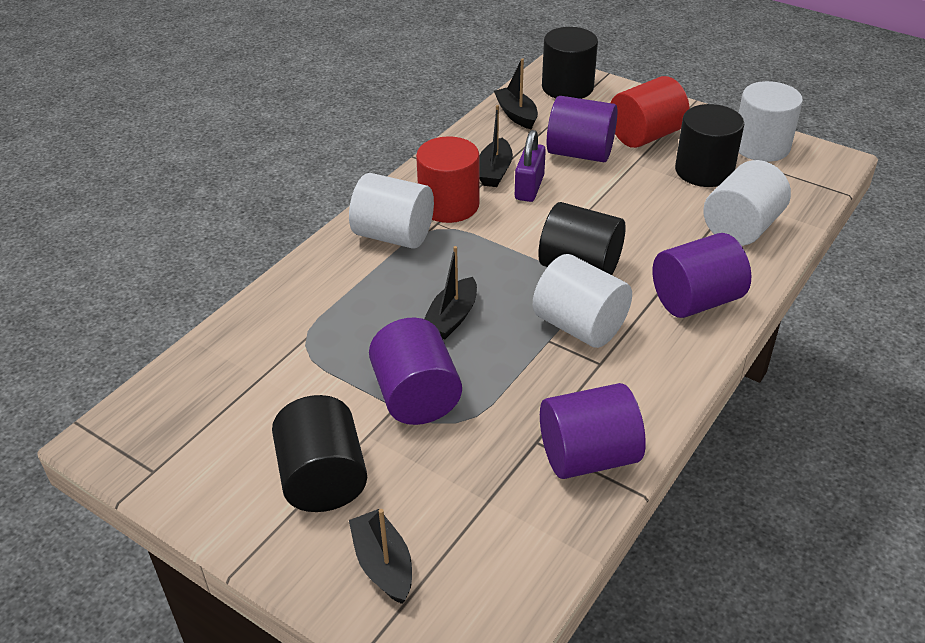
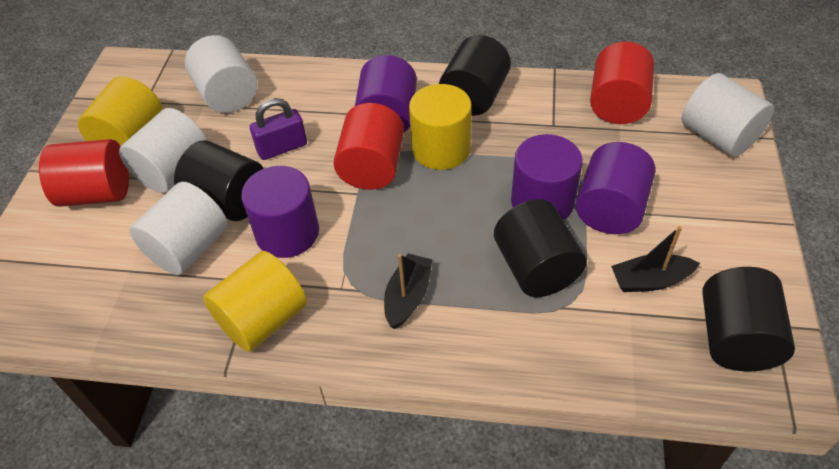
black boat: 4 -> 2
red cylinder: 2 -> 3
yellow cylinder: 0 -> 3

